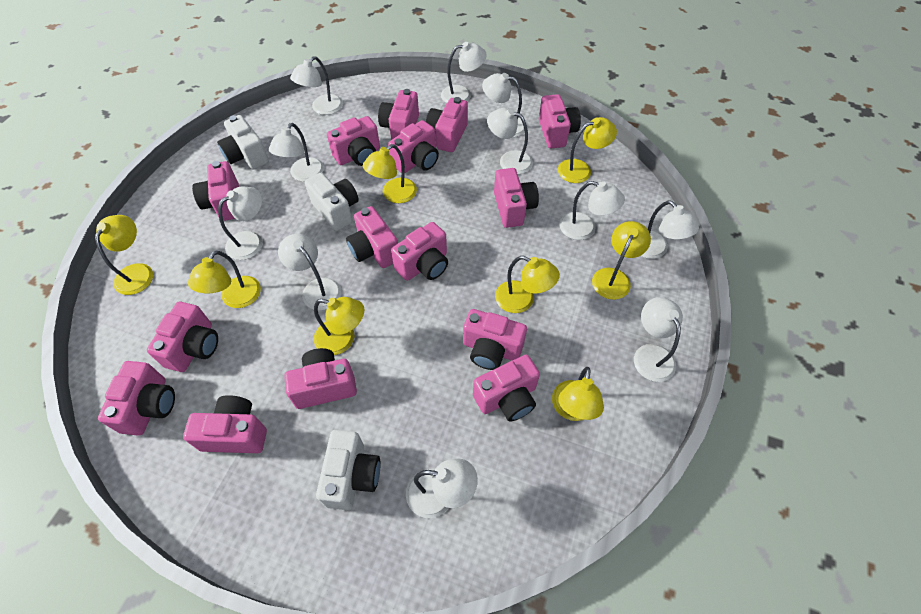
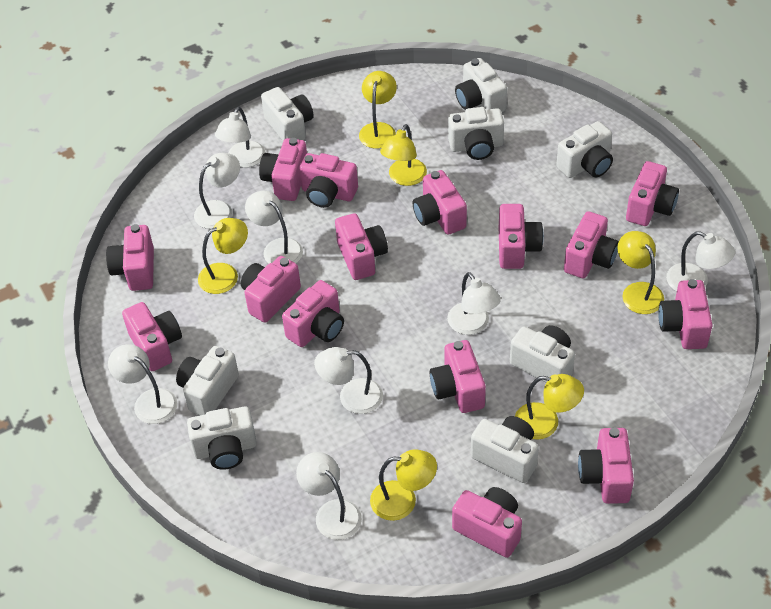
white camera: 3 -> 8
white lamp: 11 -> 8
yellow lamp: 8 -> 6

